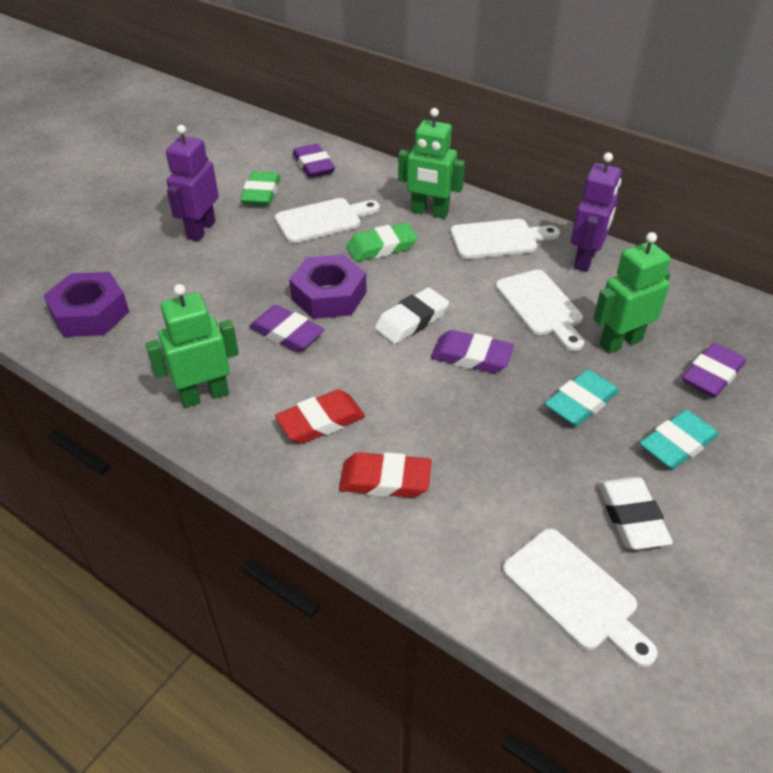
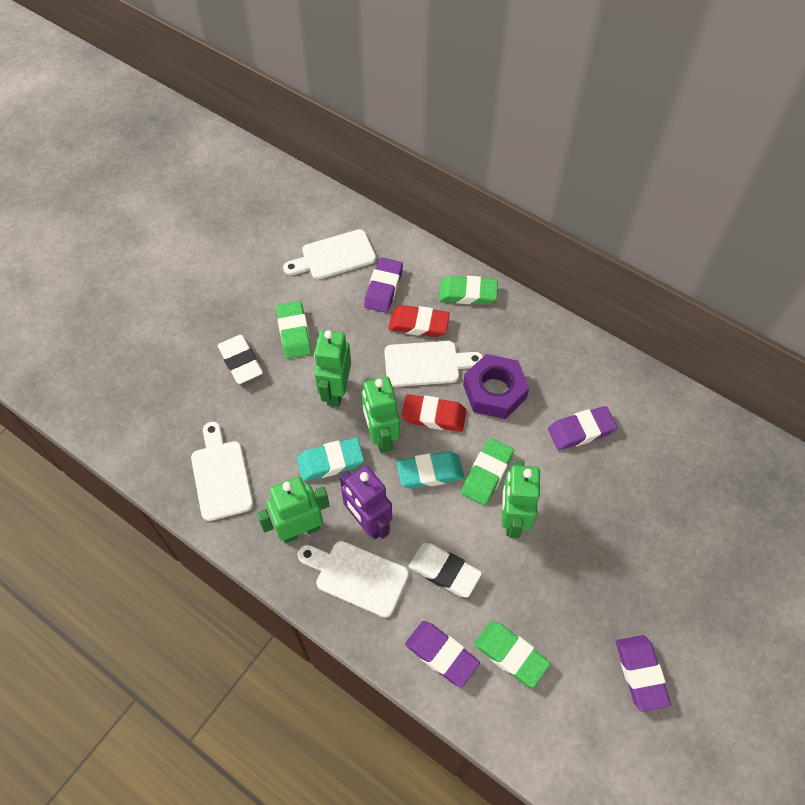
green eraser: 2 -> 4
green robot: 3 -> 4
purple nut: 2 -> 1
purple robot: 2 -> 1

